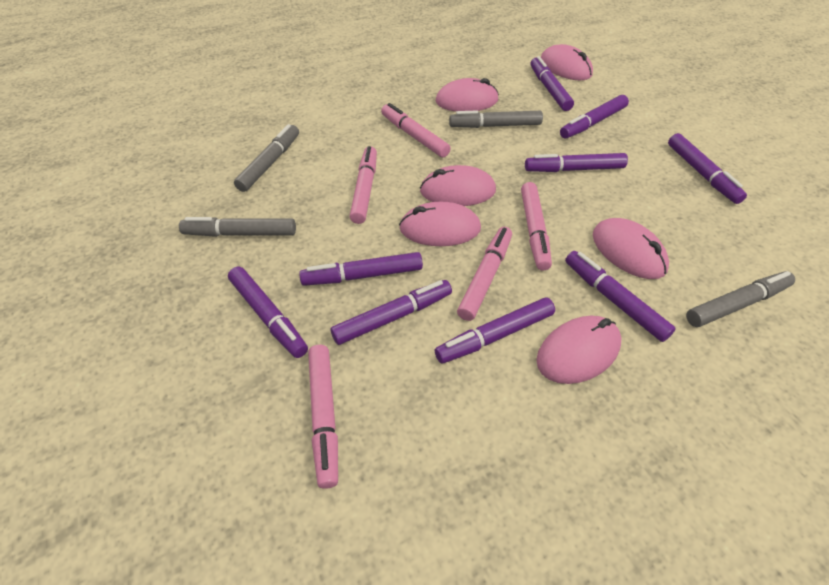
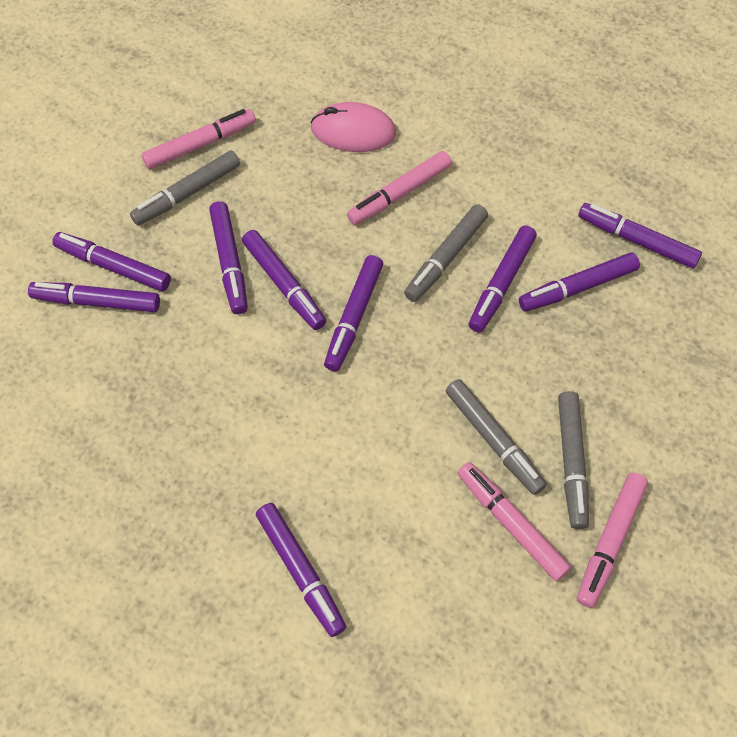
pink marker: 5 -> 4
pink mouse: 6 -> 1

